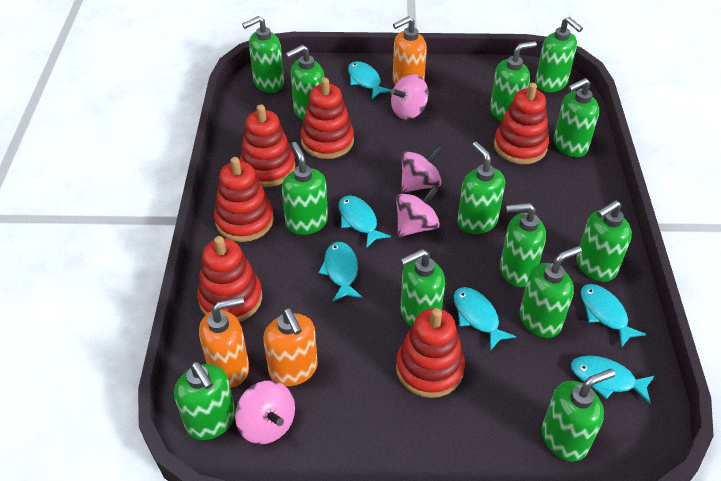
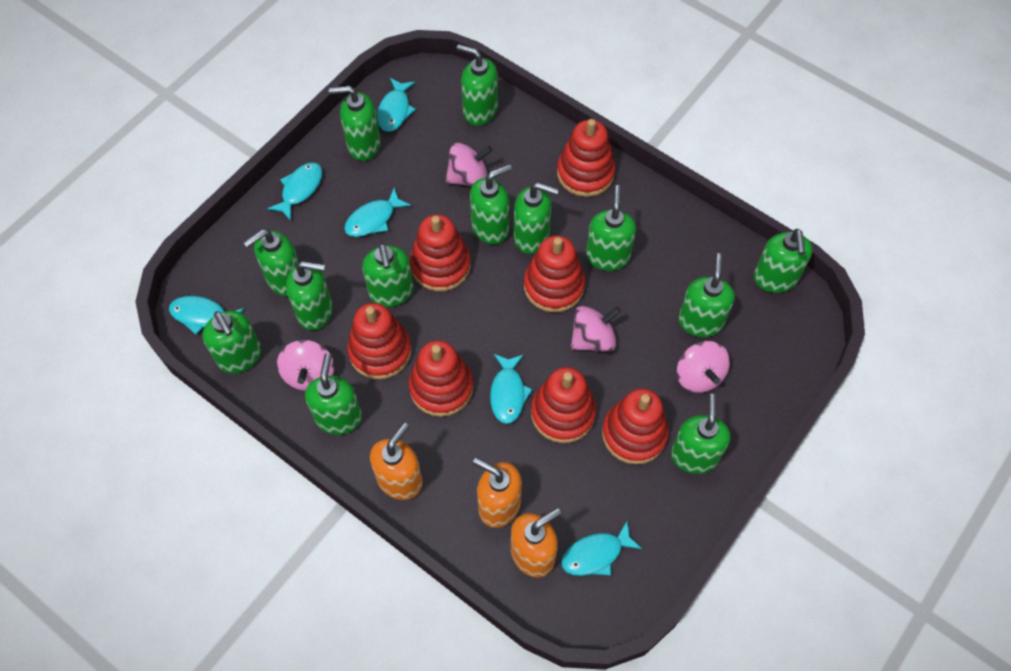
red stacking toy: 6 -> 7

